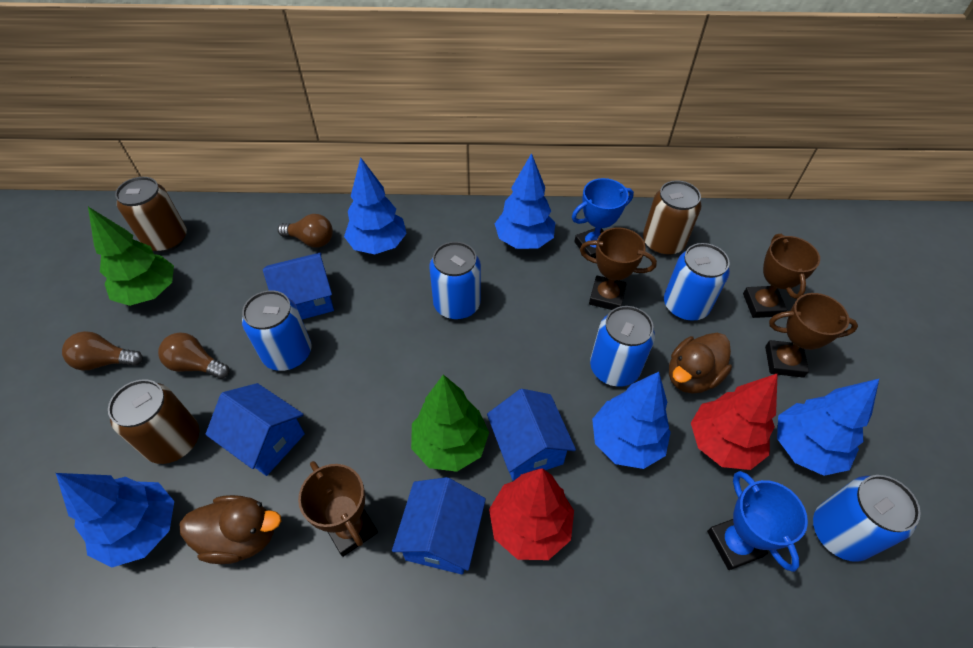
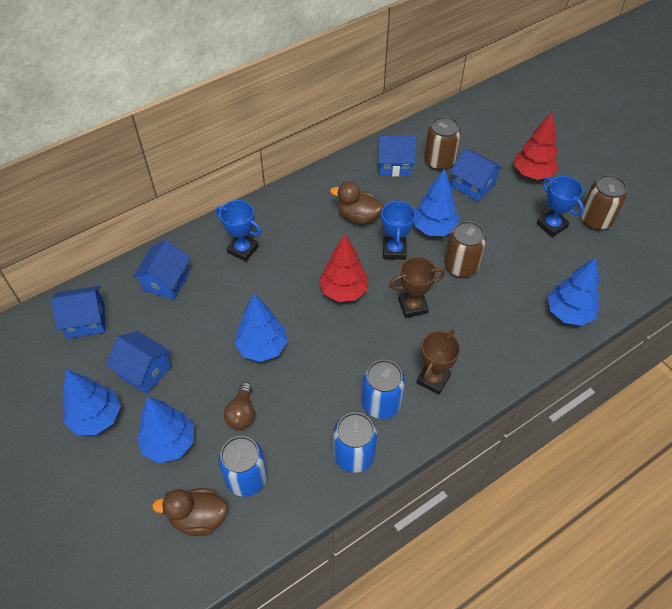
blue can: 5 -> 3
blue house: 4 -> 5
blue trophy: 2 -> 3
brown light bulb: 3 -> 1
brown trophy: 4 -> 2
green tree: 2 -> 0

